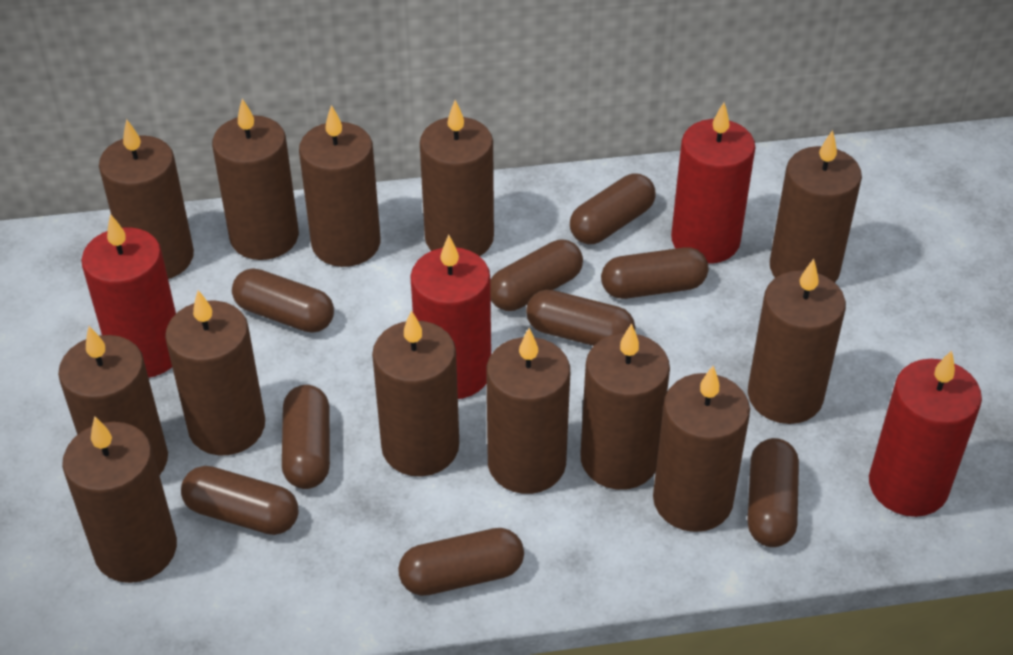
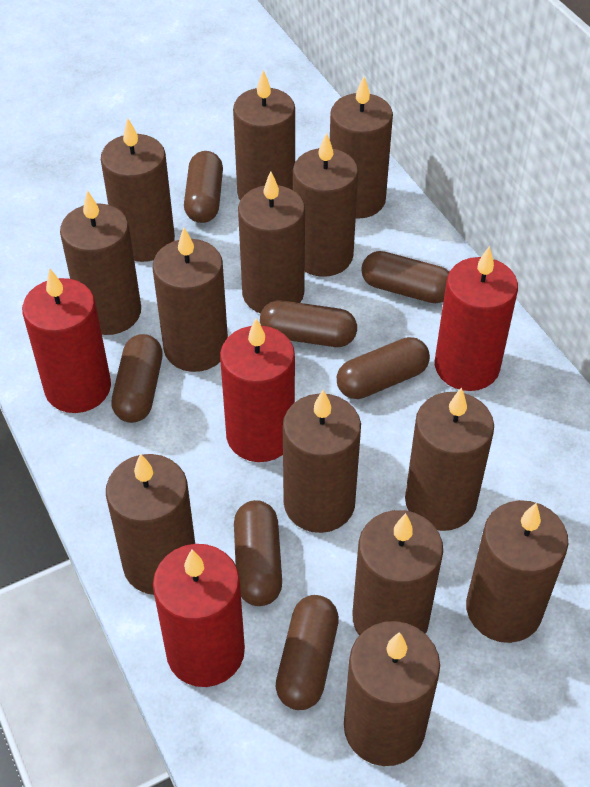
brown capsule: 9 -> 7

